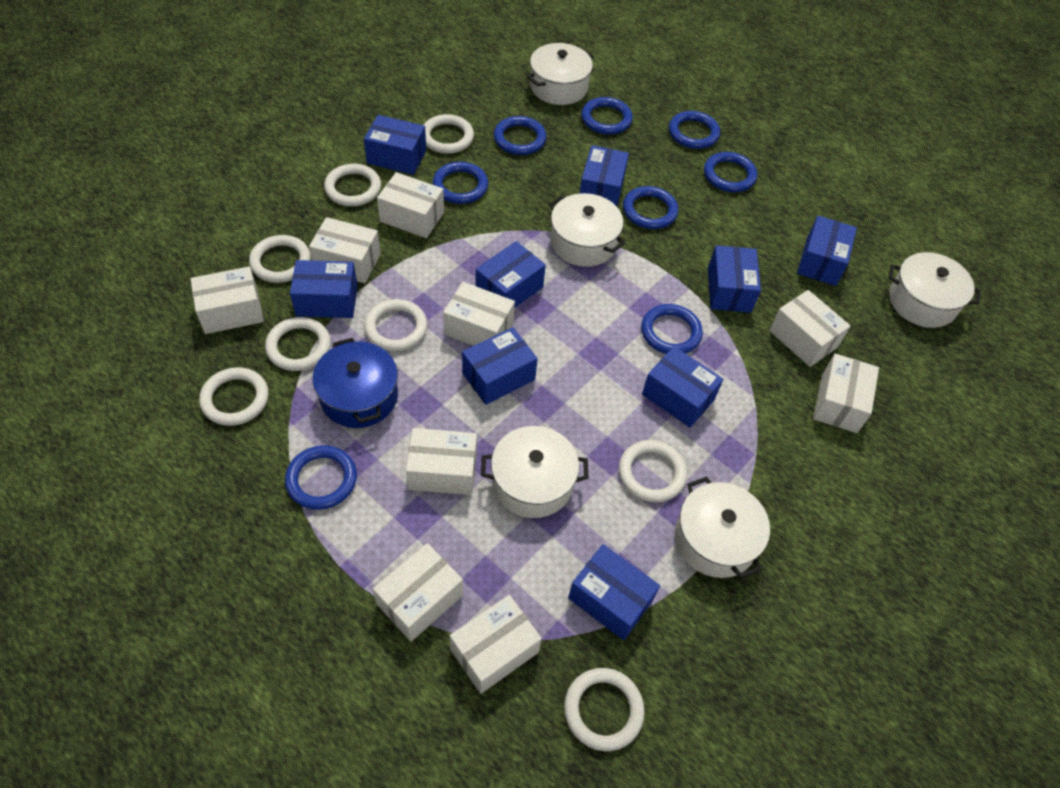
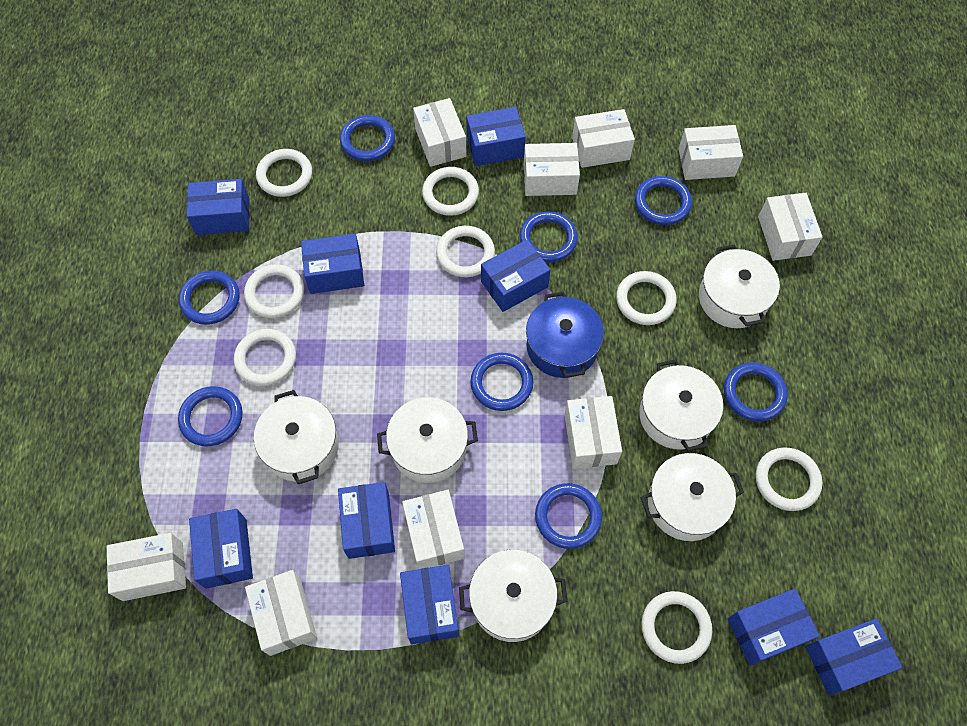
white pot: 5 -> 6

